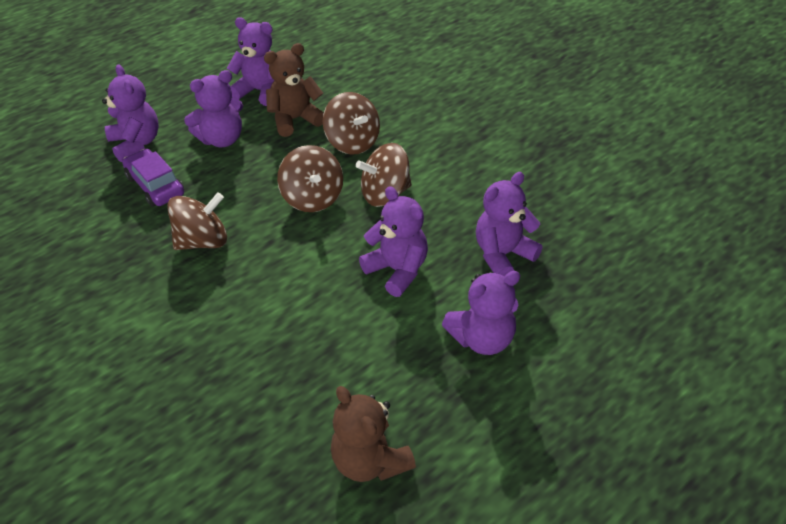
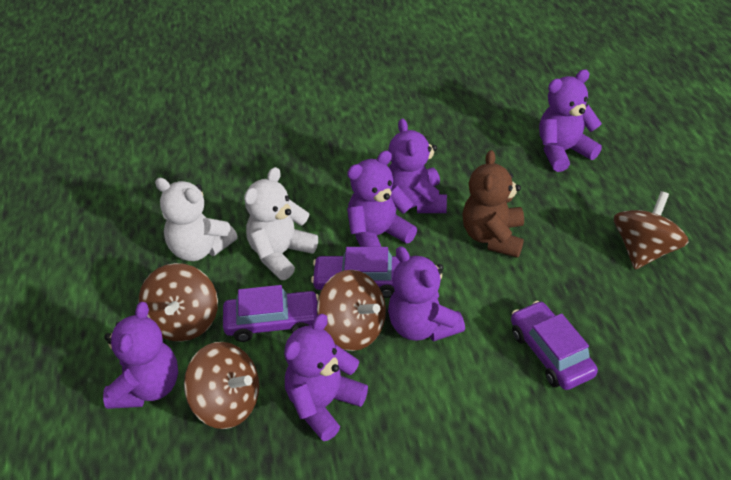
brown teddy bear: 2 -> 1
purple car: 1 -> 3
white teddy bear: 0 -> 2

